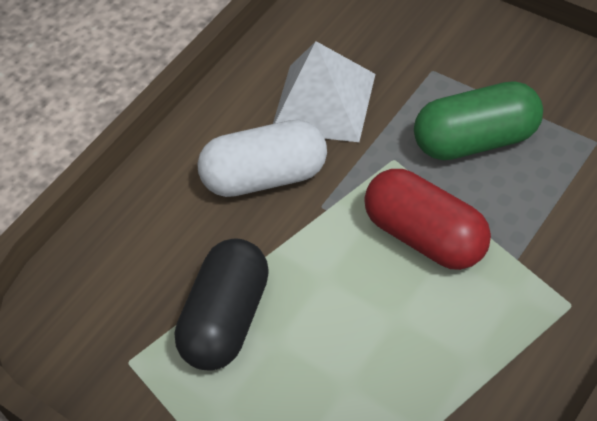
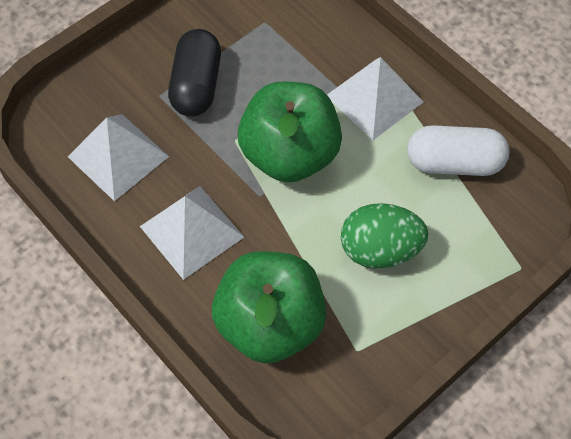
green apple: 0 -> 2
green capsule: 1 -> 0
green egg: 0 -> 1
red capsule: 1 -> 0
white pyramid: 1 -> 3

